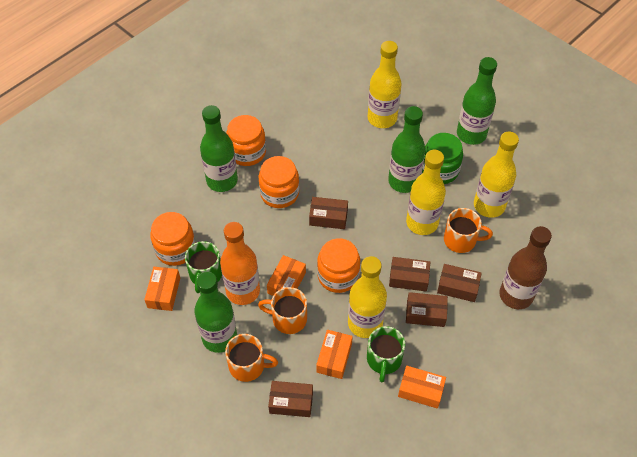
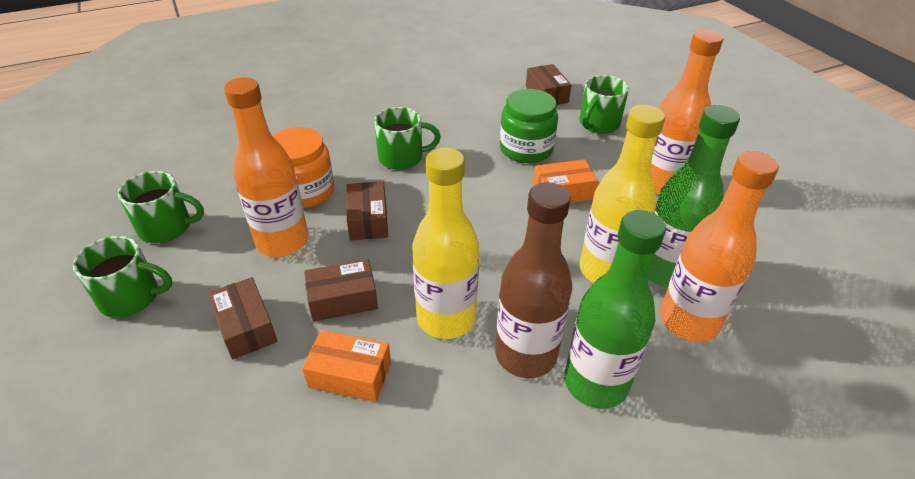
brown box: 5 -> 4
green bottle: 4 -> 2
green mug: 2 -> 4
orange bottle: 1 -> 3
orange box: 4 -> 2
orange jar: 4 -> 1
orange mug: 3 -> 0
yellow bottle: 4 -> 2

